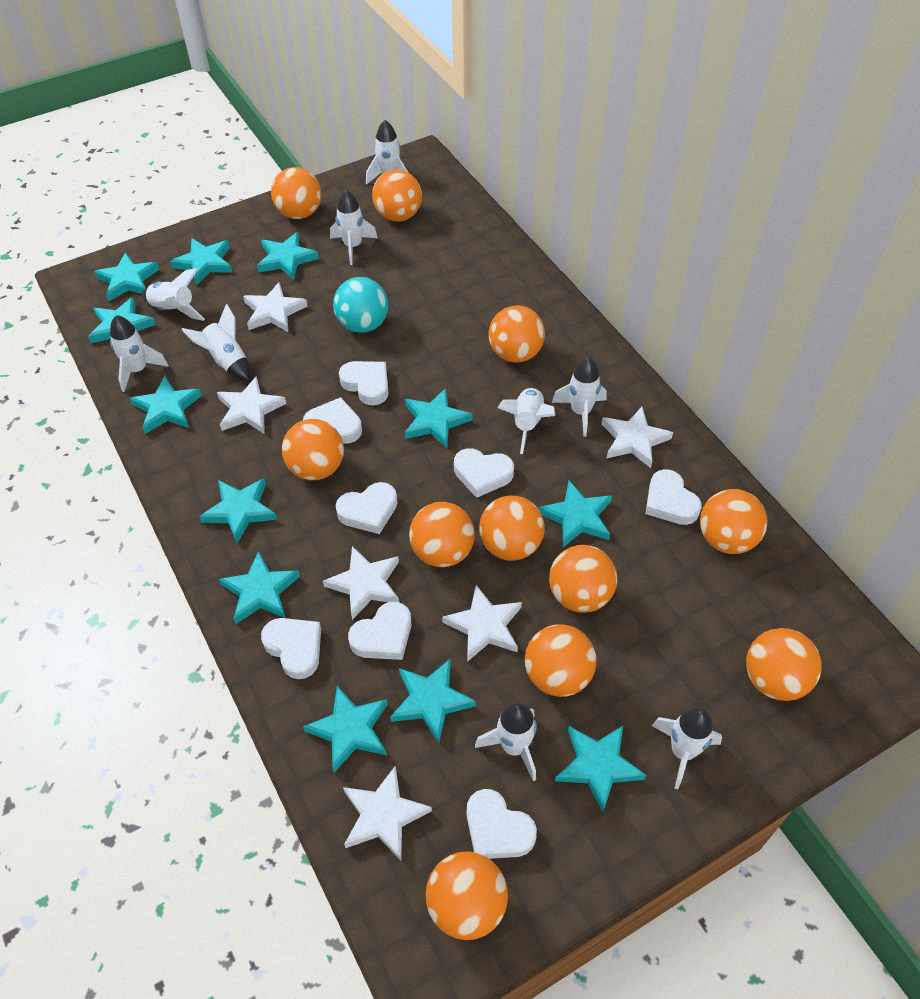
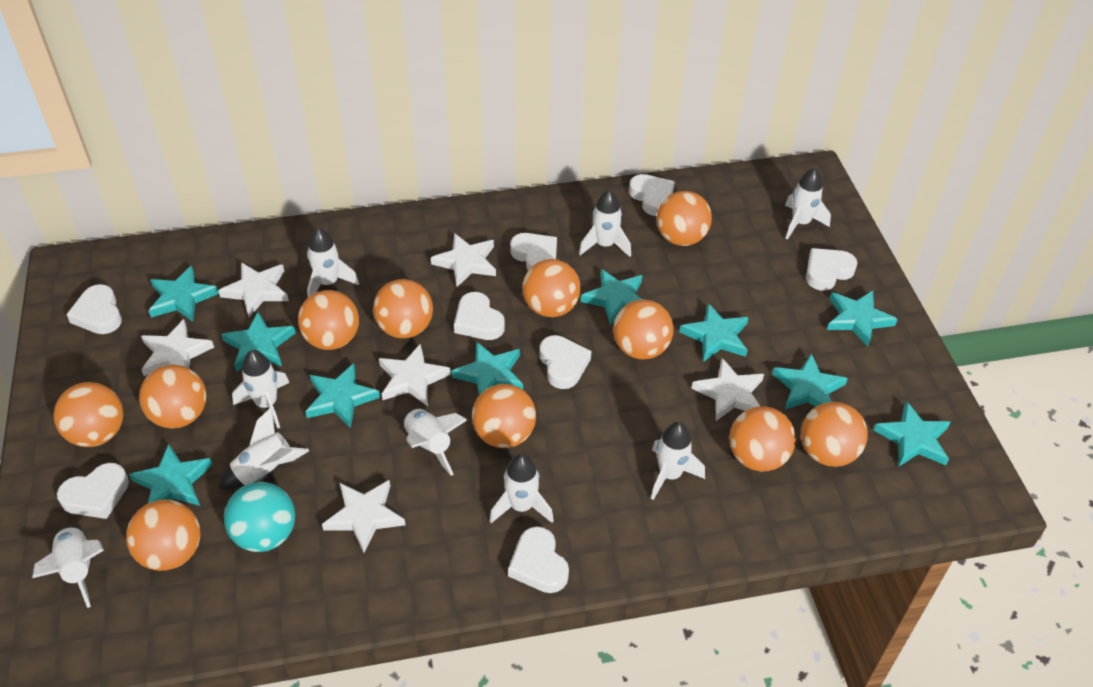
turquoise star: 12 -> 10

